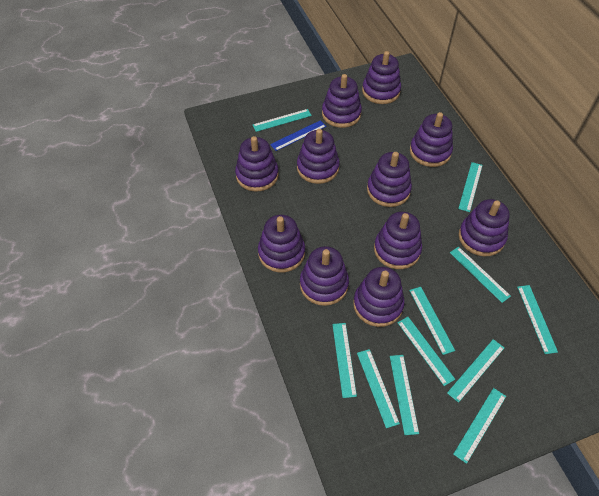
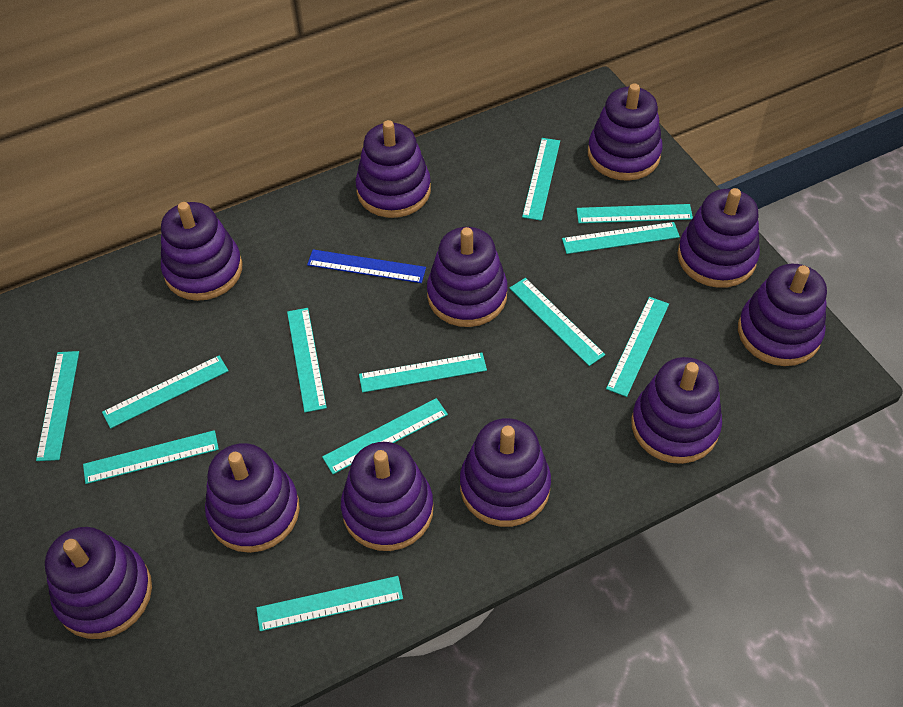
turquoise ruler: 11 -> 12

